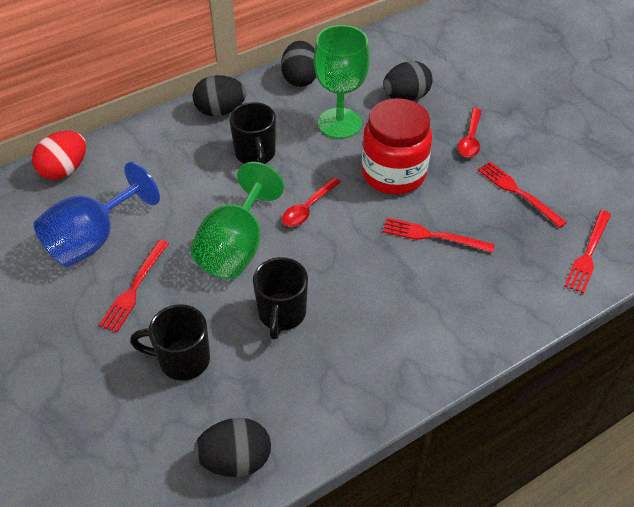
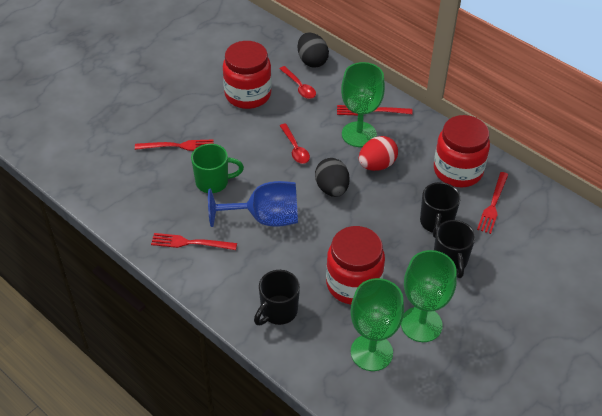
black egg: 4 -> 2
green goblet: 2 -> 3
green mug: 0 -> 1
red jar: 1 -> 3

